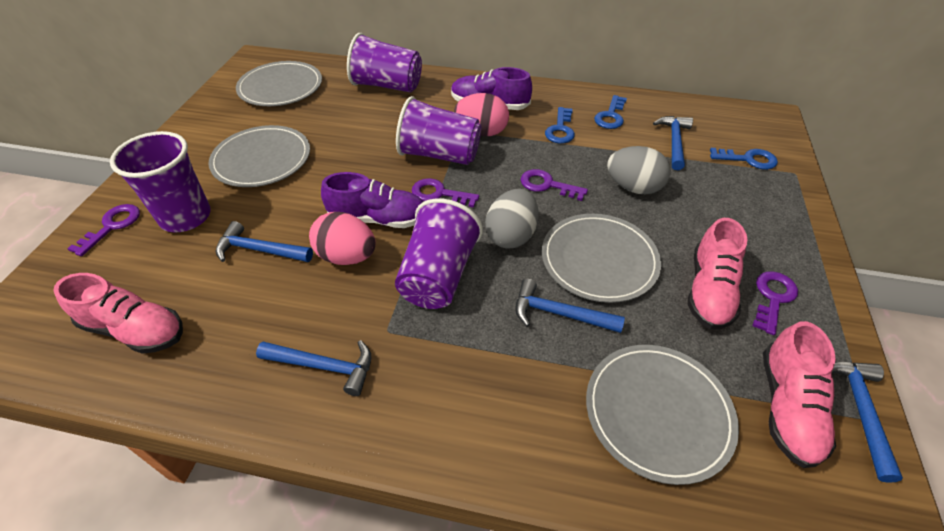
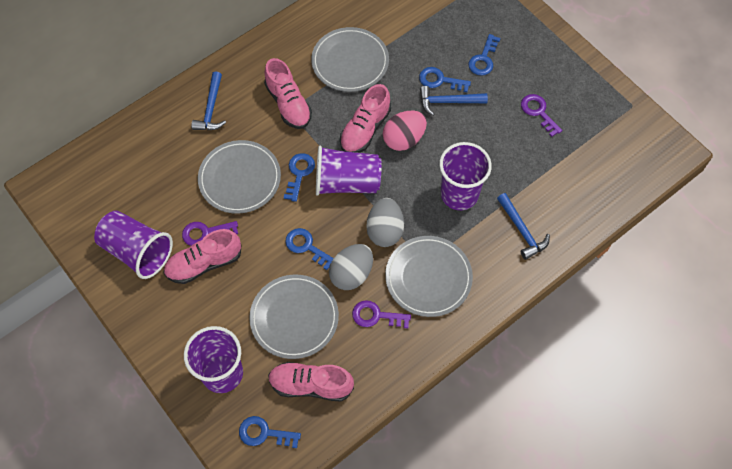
blue hammer: 5 -> 3
blue key: 3 -> 5
pink egg: 2 -> 1
pink shoe: 3 -> 4
purple key: 4 -> 3
purple shoe: 2 -> 0

